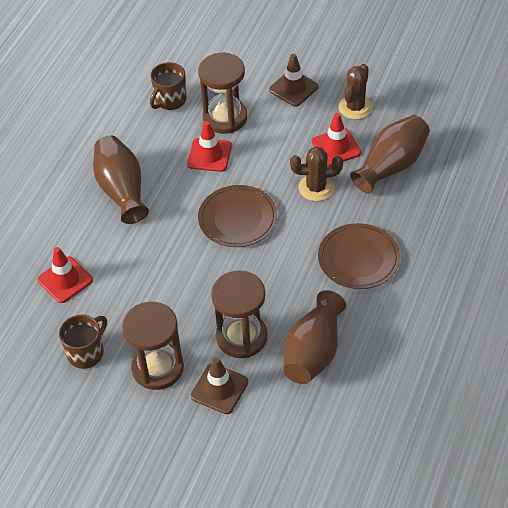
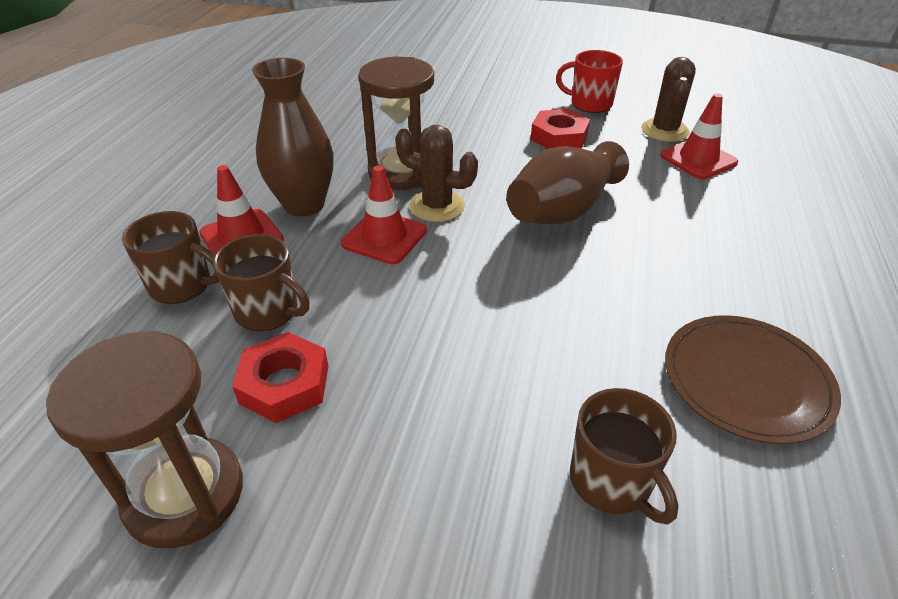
brown hourglass: 3 -> 2
brown mug: 2 -> 3
brown plate: 2 -> 1
brown traffic cone: 2 -> 0
brown vase: 3 -> 2
red mug: 0 -> 1
red nut: 0 -> 2

